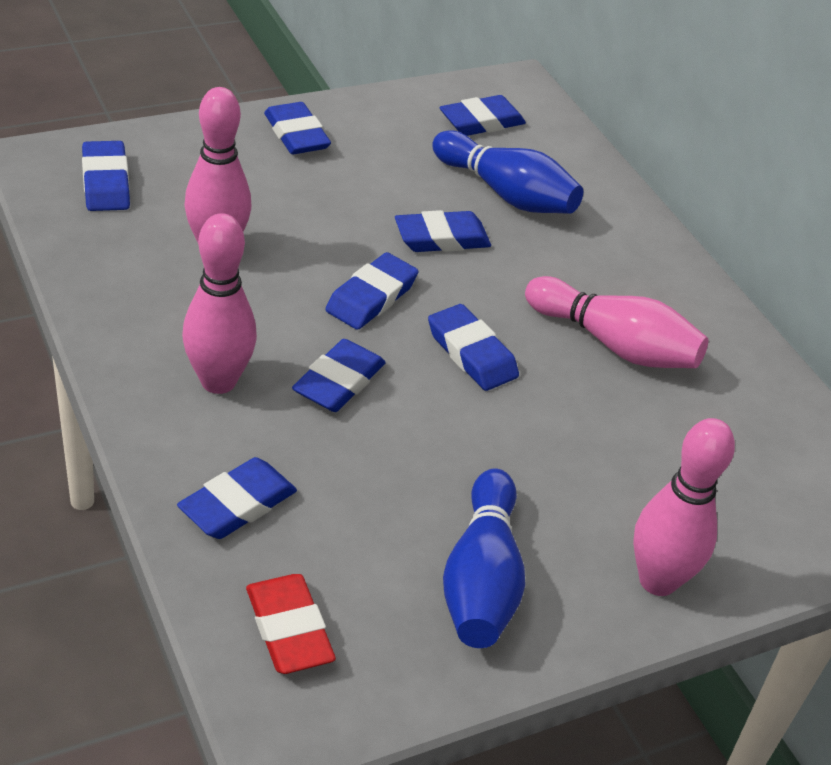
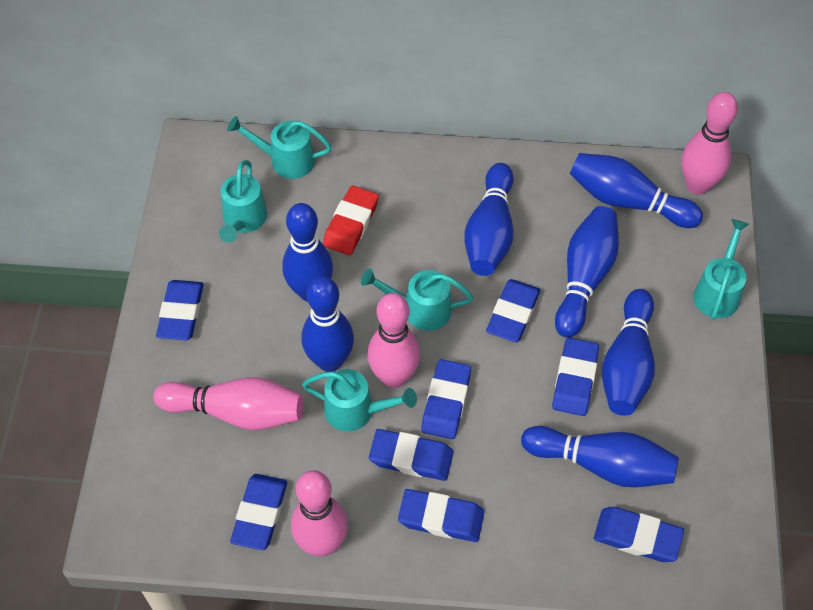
blue bowling pin: 2 -> 7
turquoise watering can: 0 -> 5

